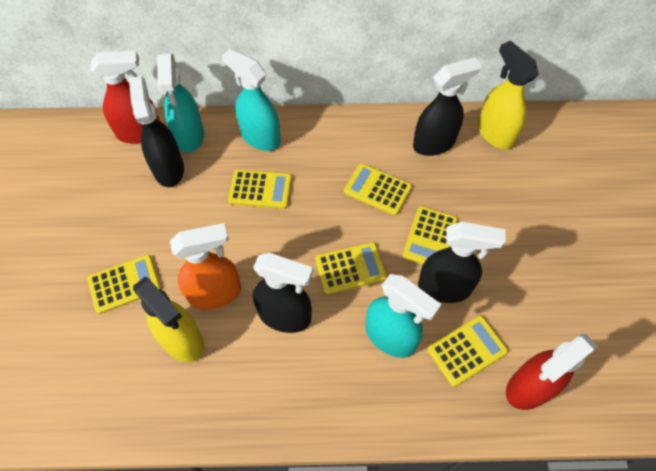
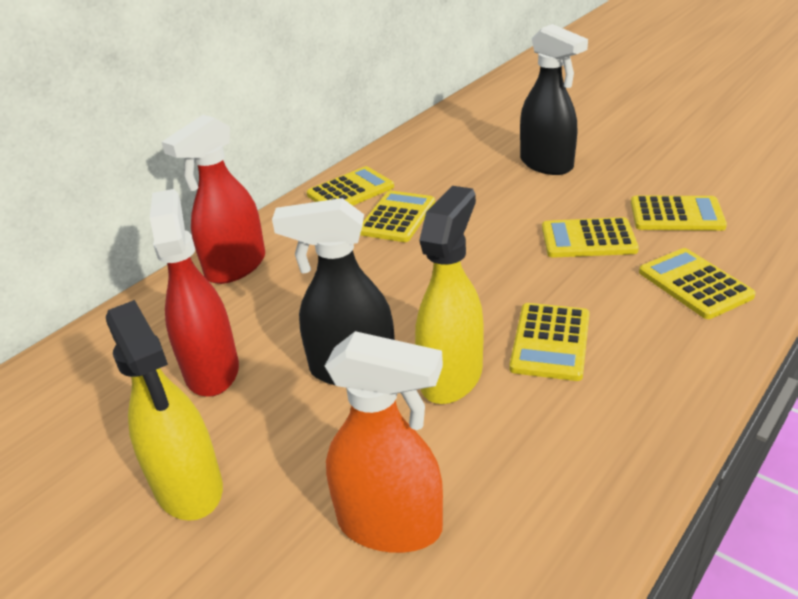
black spray bottle: 4 -> 2
turquoise spray bottle: 3 -> 0

